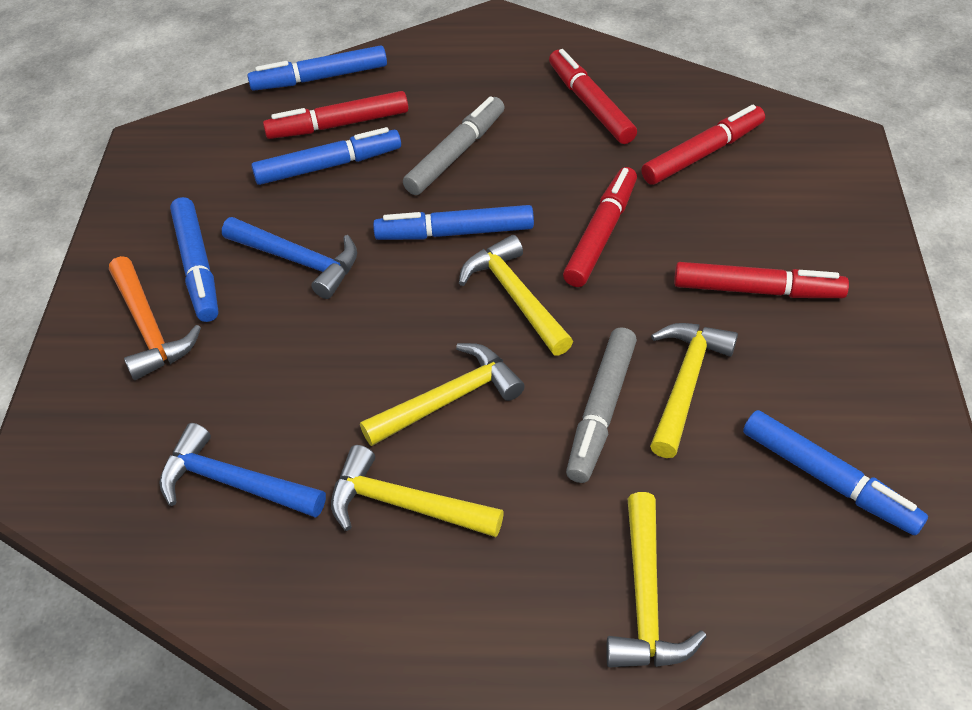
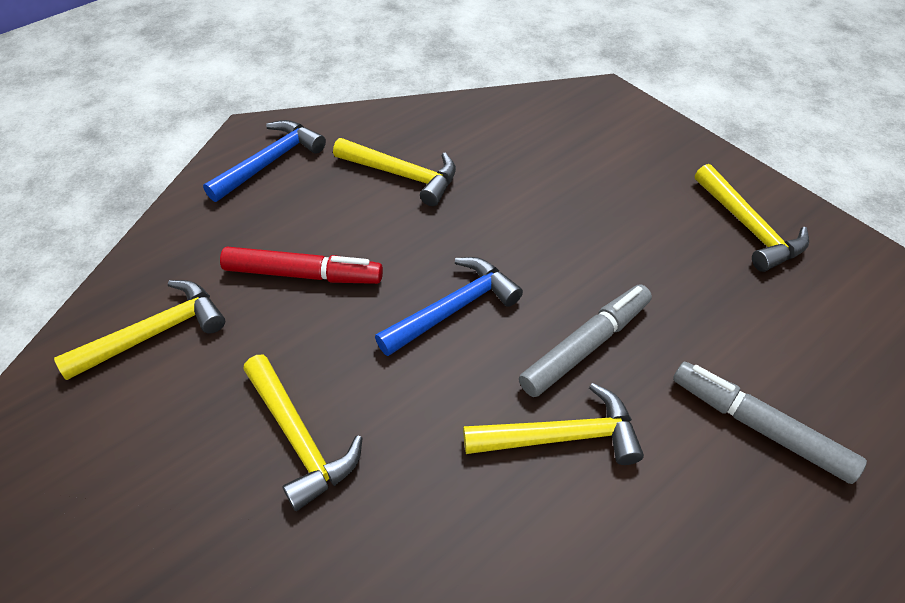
blue marker: 5 -> 0
orange hammer: 1 -> 0
red marker: 5 -> 1

